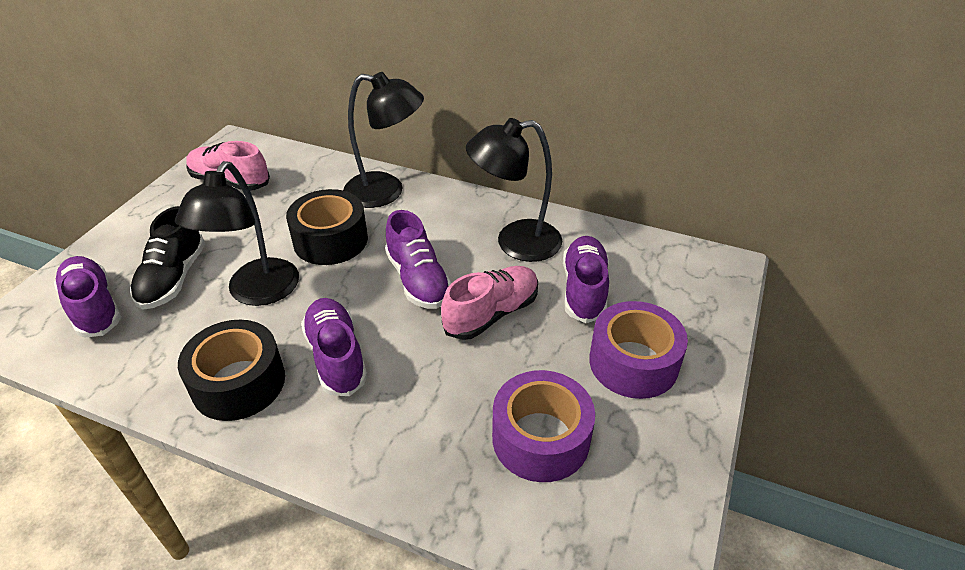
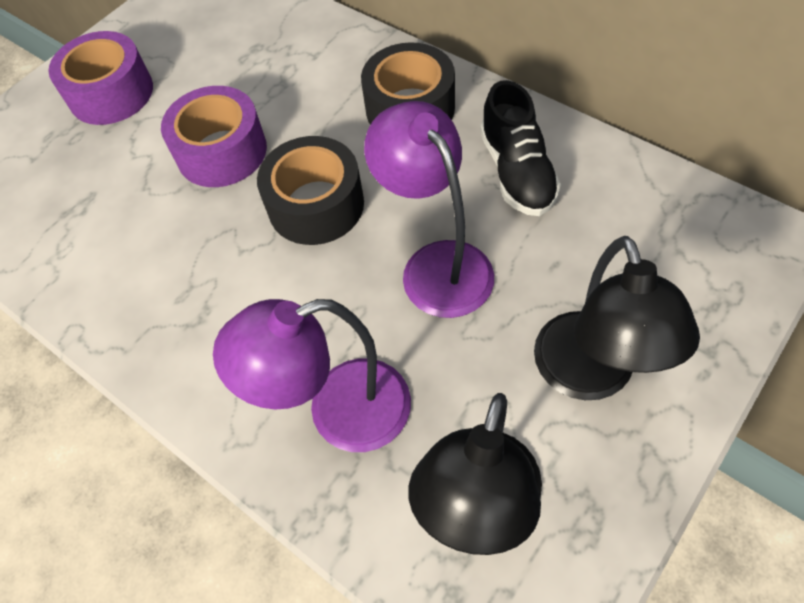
black lamp: 3 -> 2
pink shoe: 2 -> 0
purple lamp: 0 -> 2
purple shoe: 4 -> 0

